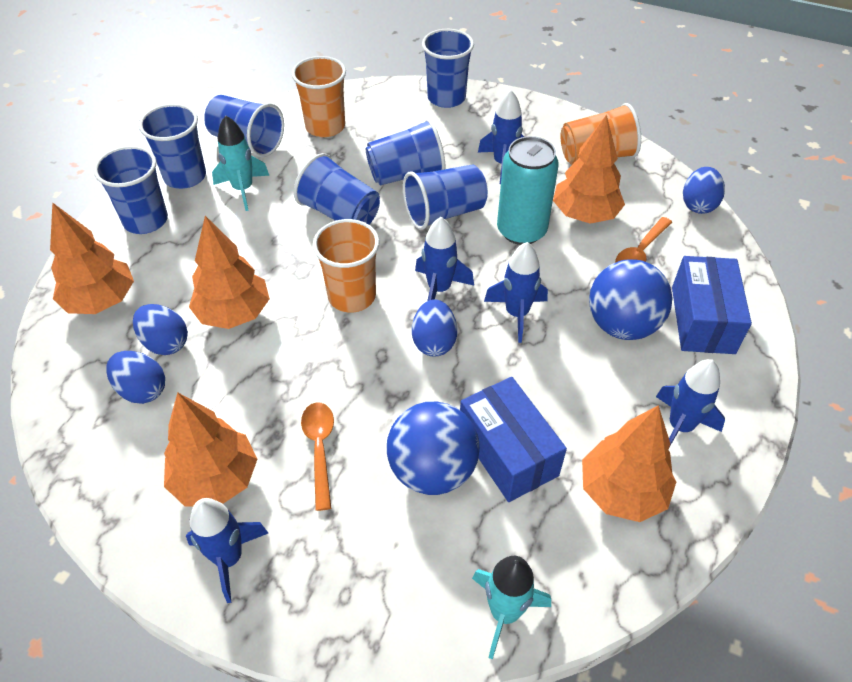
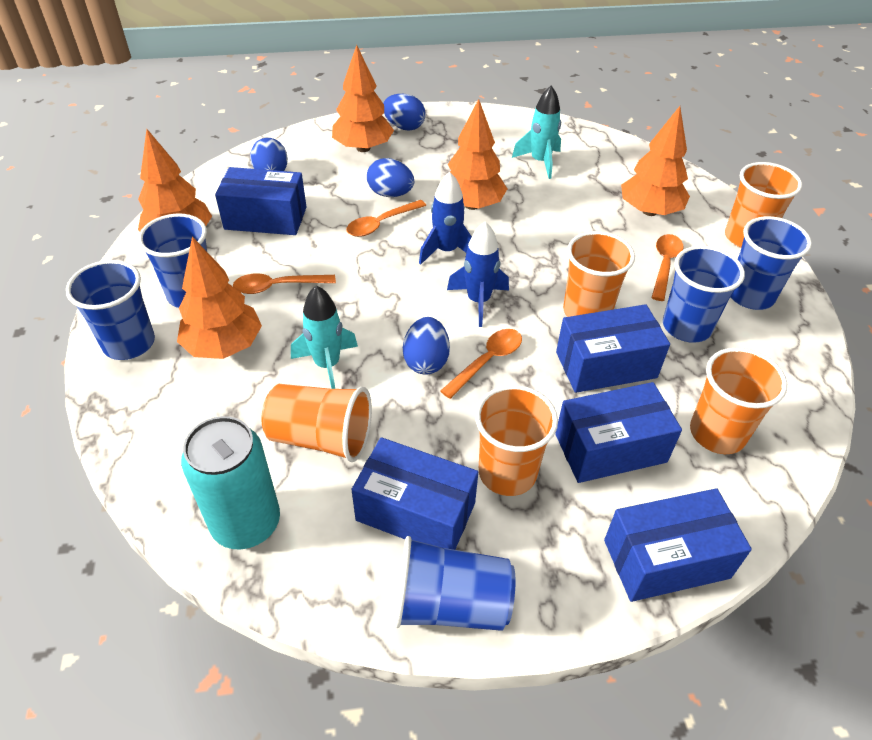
blue ball: 2 -> 0
blue box: 2 -> 5
blue cup: 7 -> 5
blue rocket: 5 -> 2
orange cup: 3 -> 5
orange spoon: 2 -> 4

